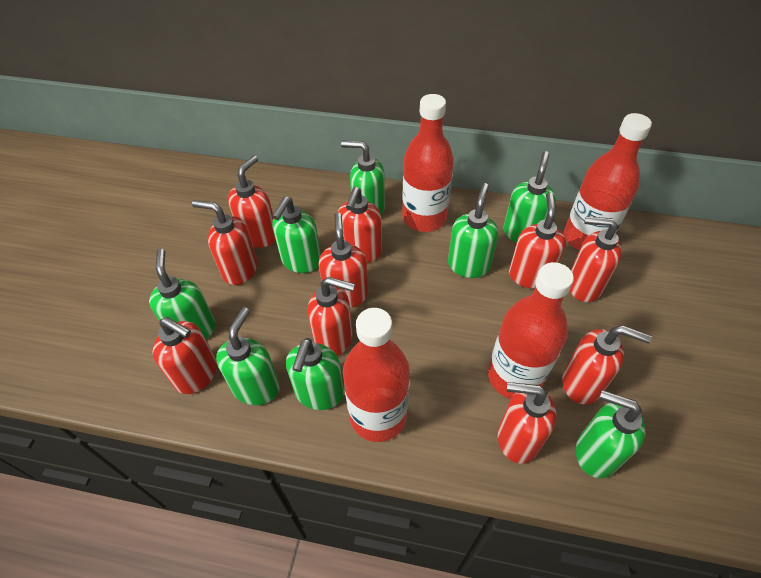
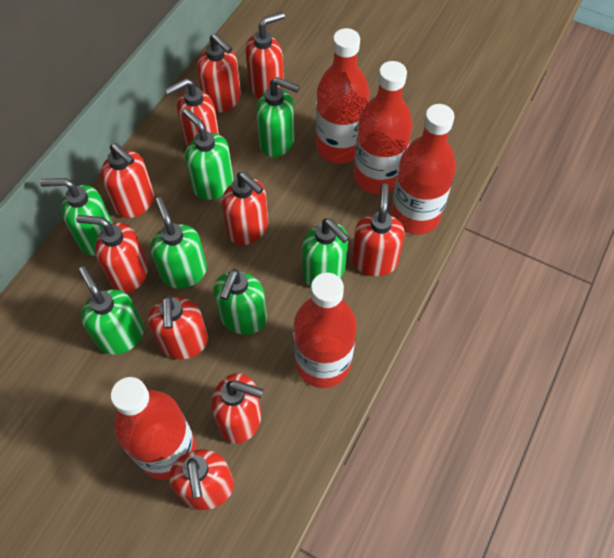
green soap dispenser: 8 -> 7
red bottle: 4 -> 5

